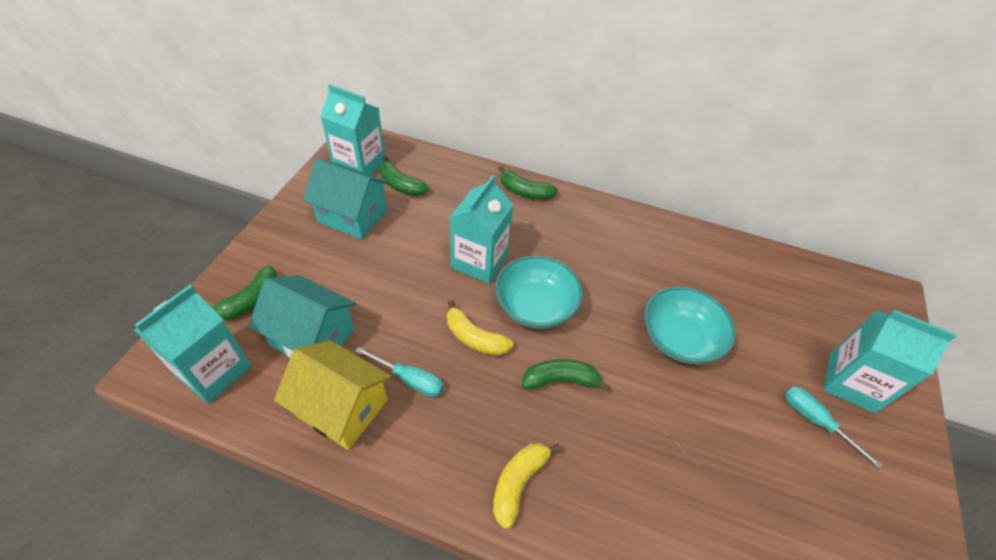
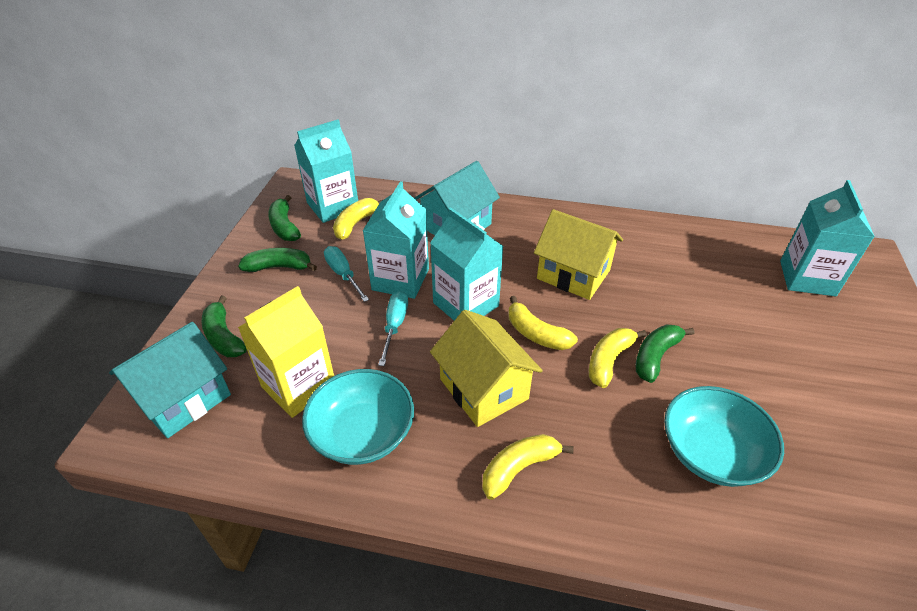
yellow banana: 2 -> 4
yellow carton: 0 -> 1
yellow house: 1 -> 2

